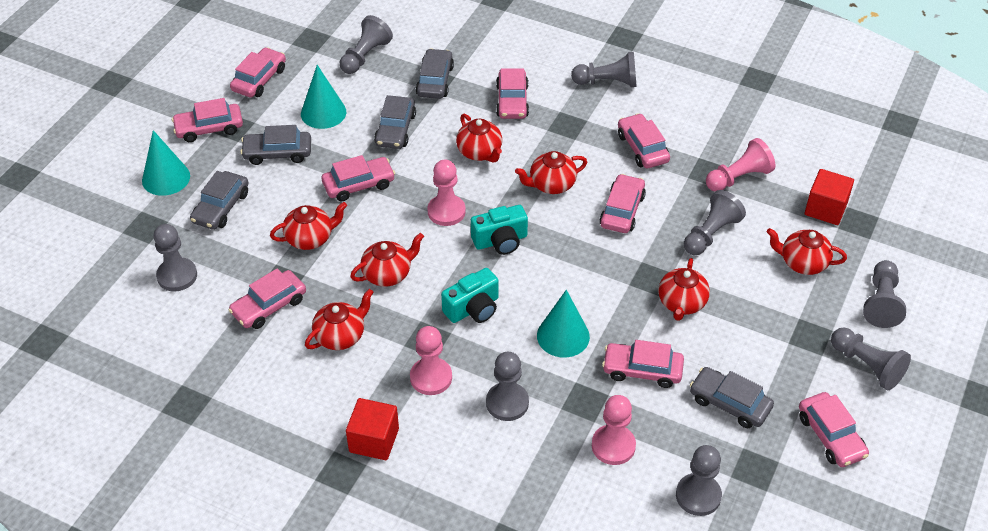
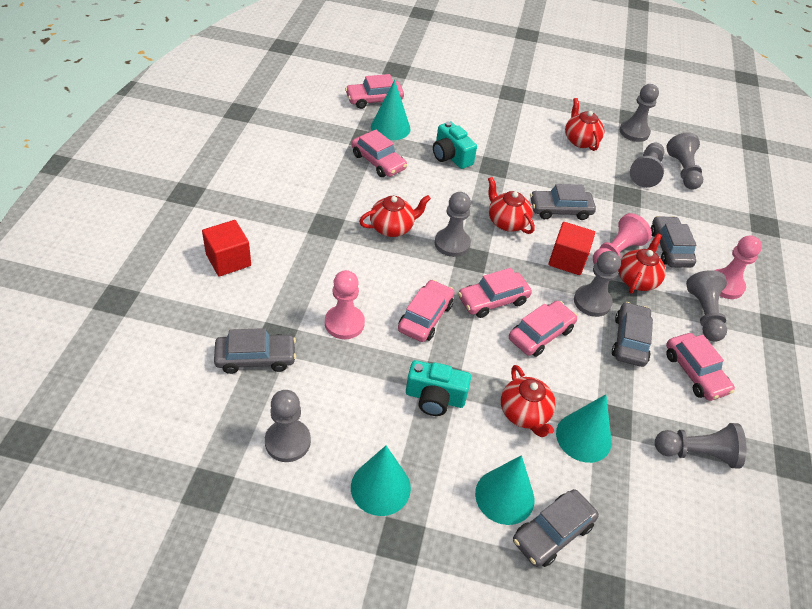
pink car: 9 -> 6
pink pawn: 4 -> 3
red teapot: 7 -> 5
turquoise cone: 3 -> 4

